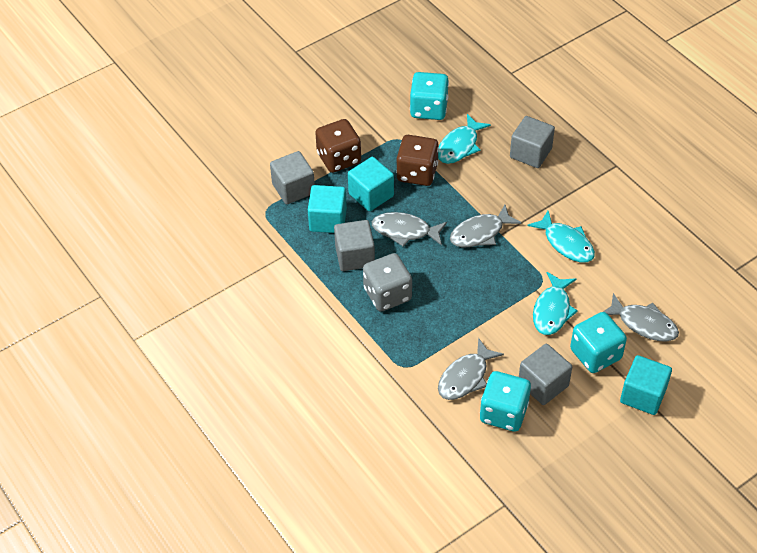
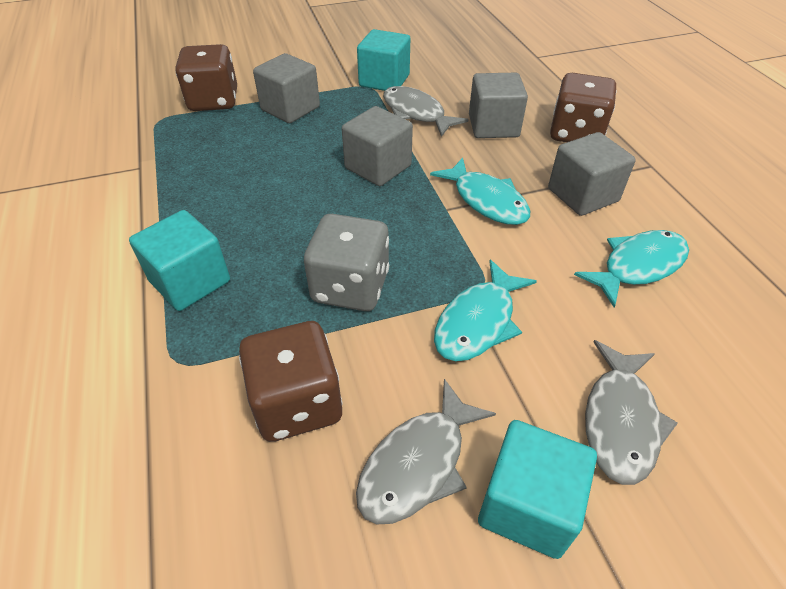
brown dice: 2 -> 3
grey fish: 4 -> 3
turquoise dice: 3 -> 0

